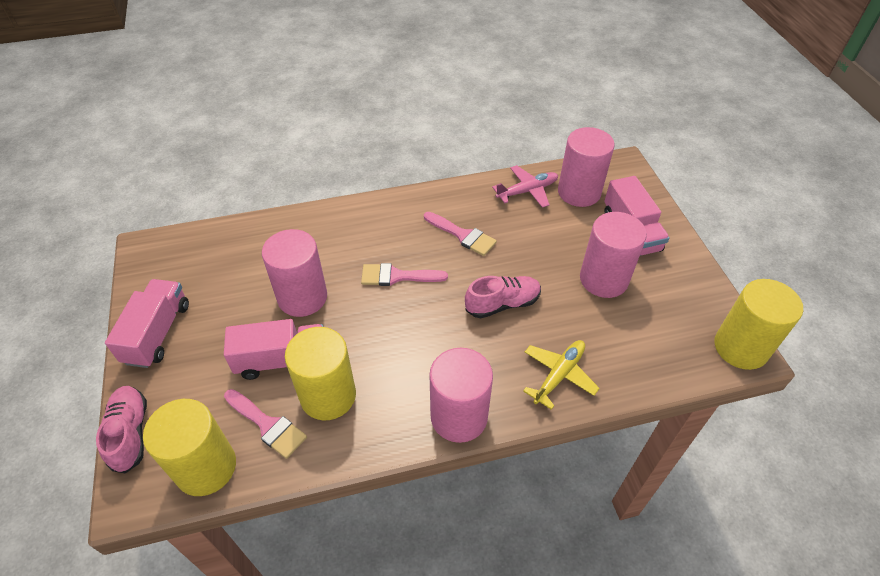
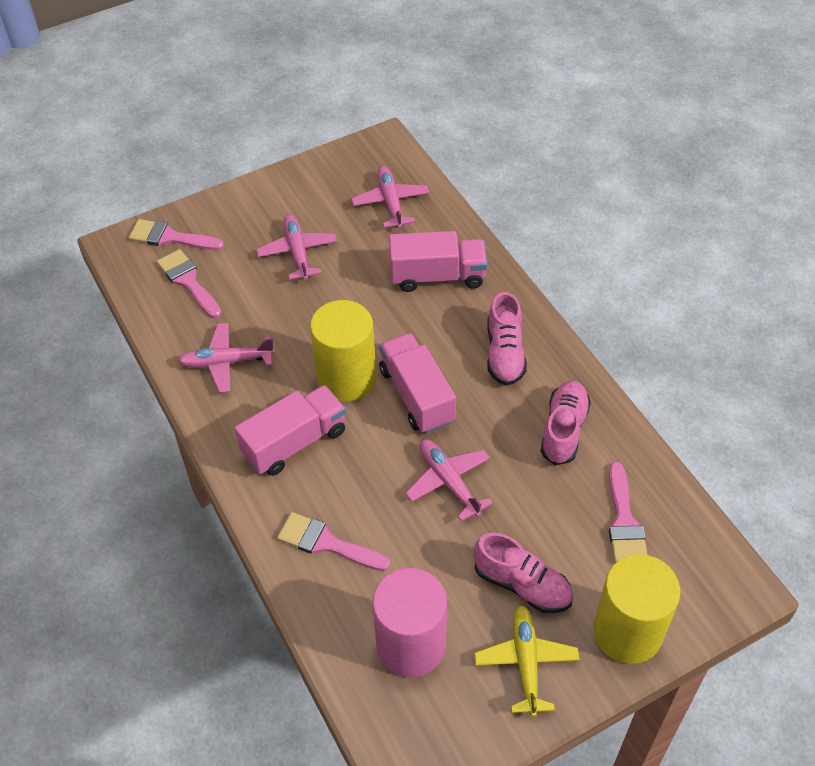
pink brush: 3 -> 4
pink cylinder: 4 -> 1
pink plane: 1 -> 4
pink shoe: 2 -> 3
yellow cylinder: 3 -> 2

